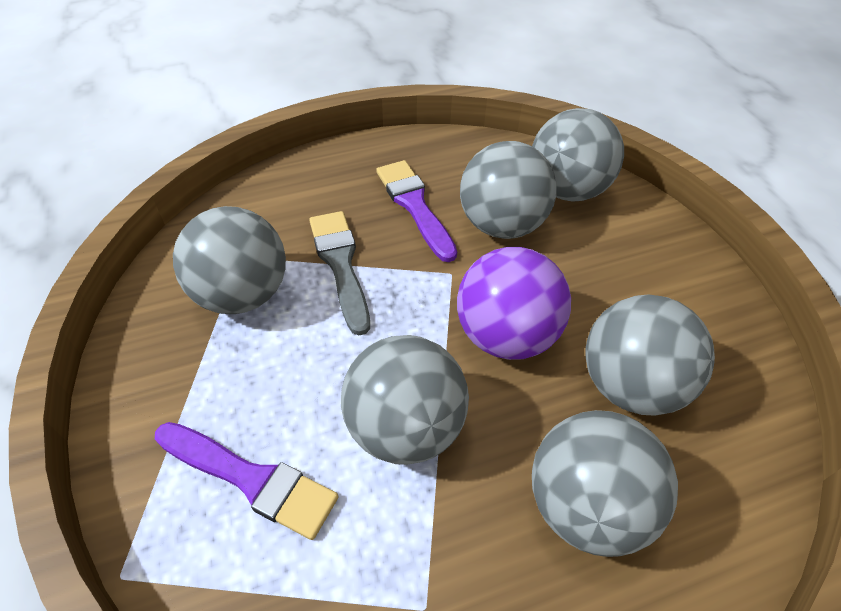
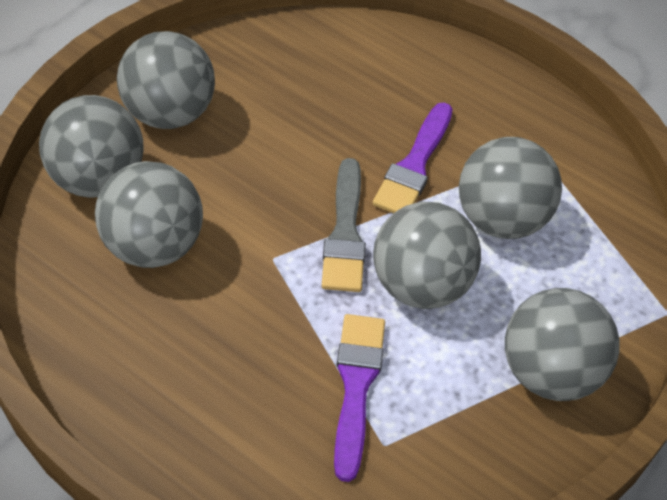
purple ball: 1 -> 0

